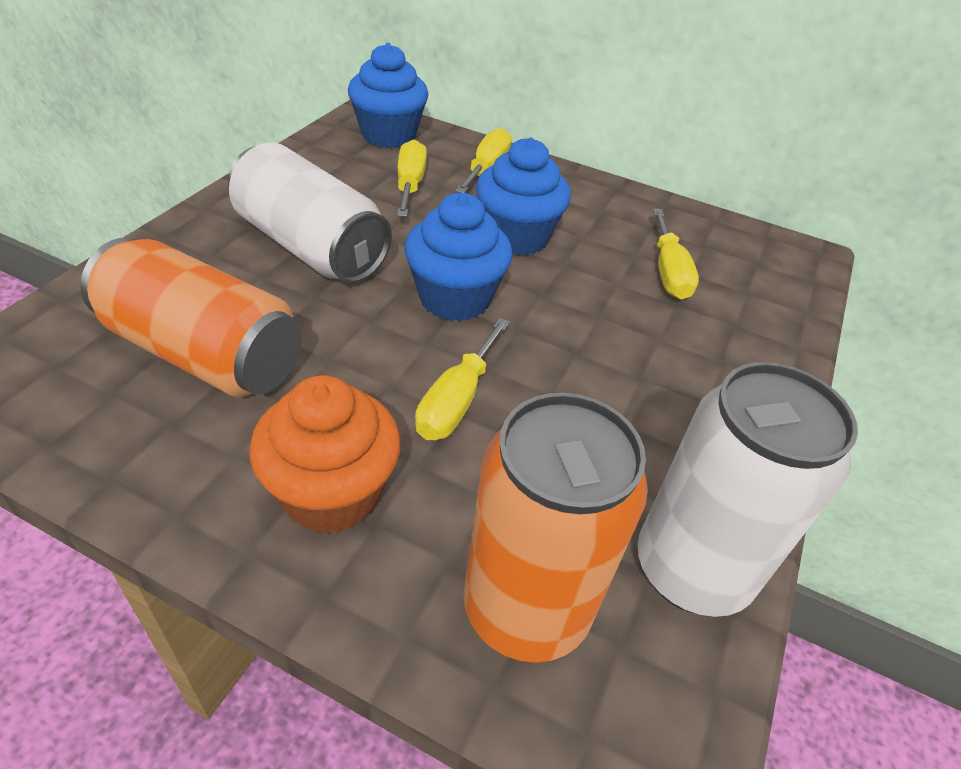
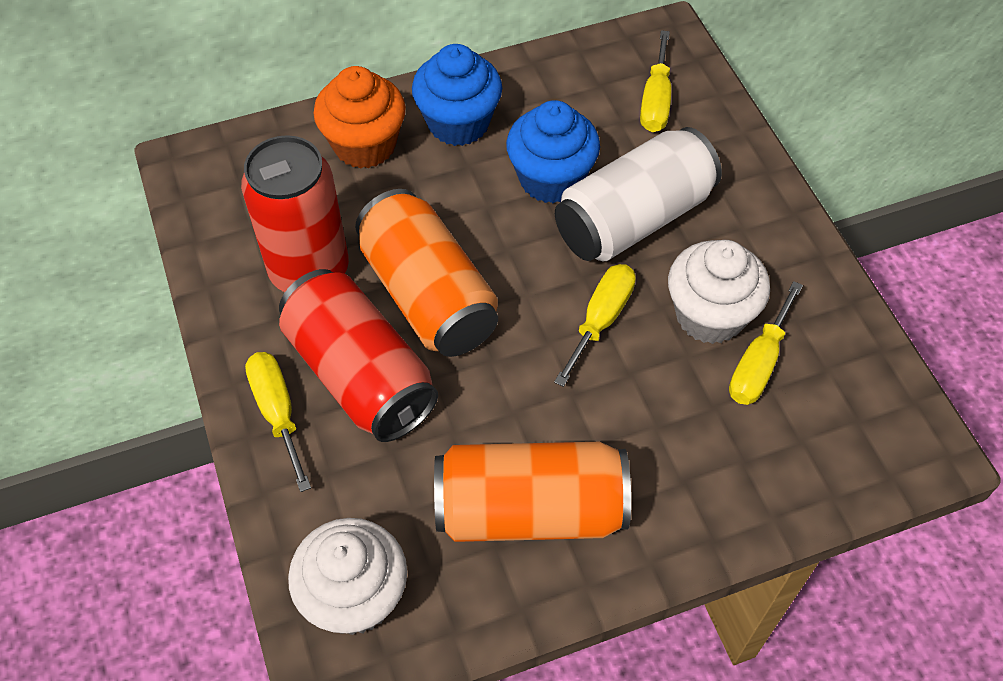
blue cupcake: 3 -> 2
red can: 0 -> 2
white can: 2 -> 1
white cupcake: 0 -> 2

